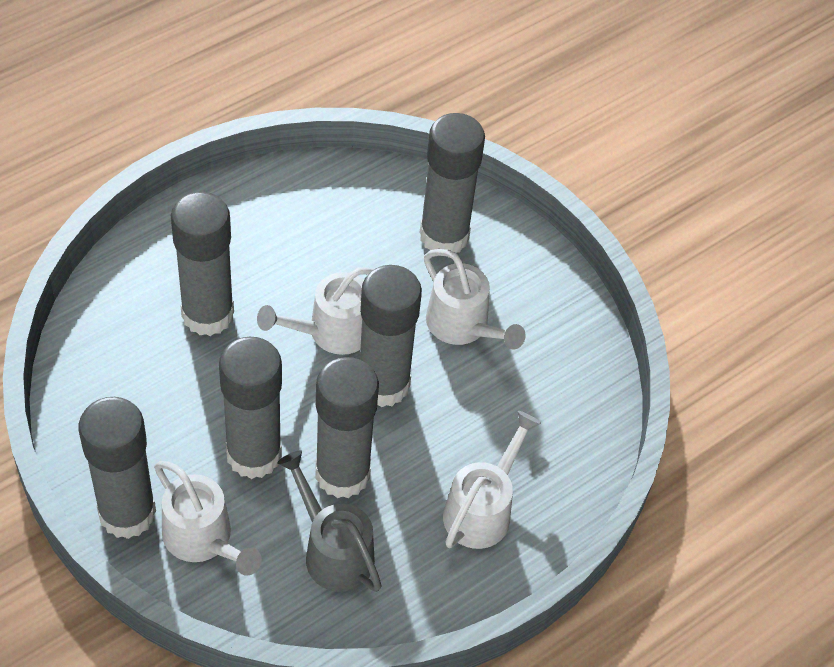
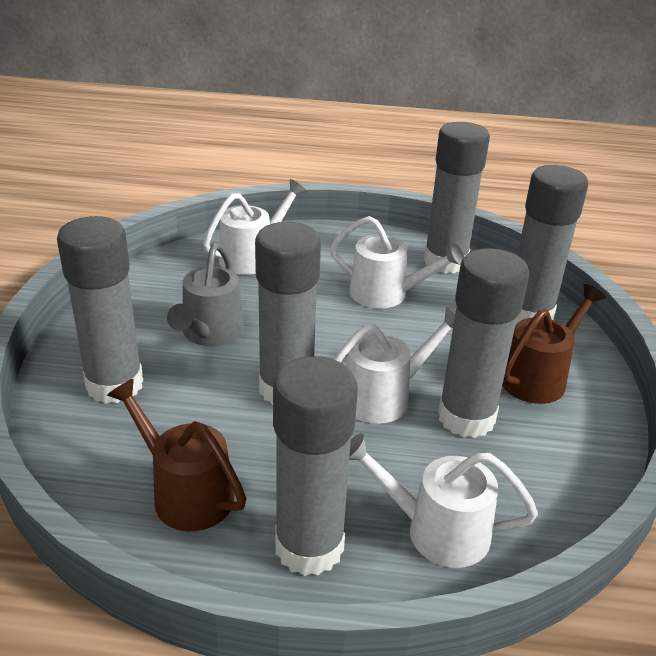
brown watering can: 0 -> 2

